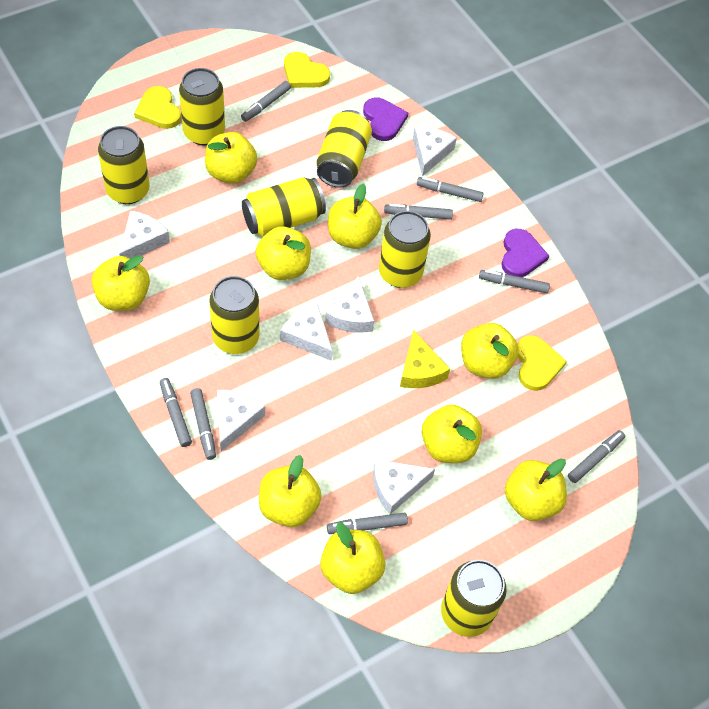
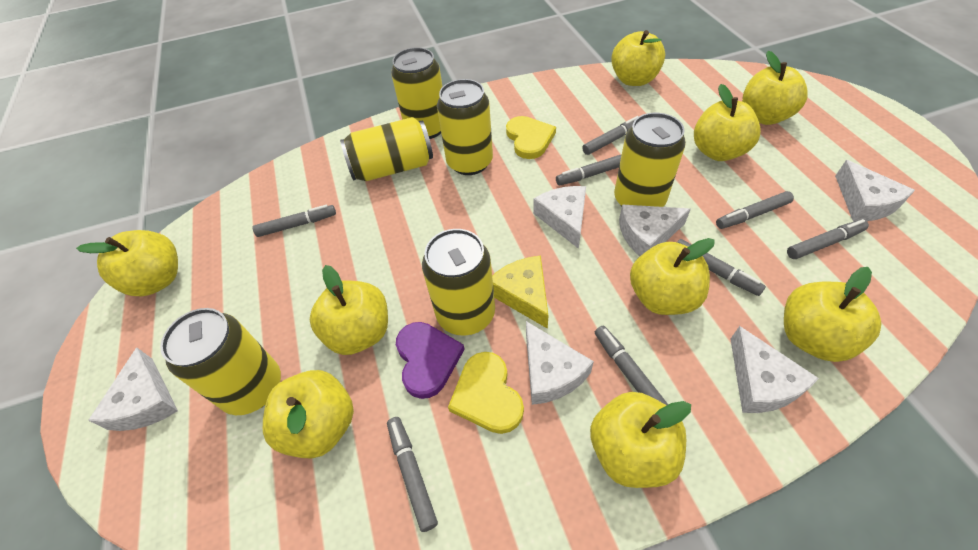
purple heart: 2 -> 1
yellow can: 7 -> 6
yellow heart: 3 -> 2

